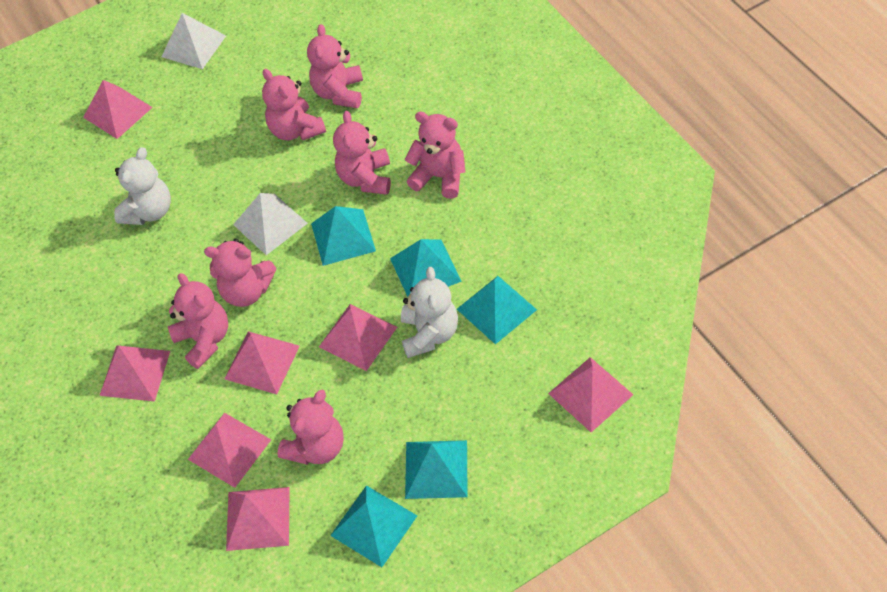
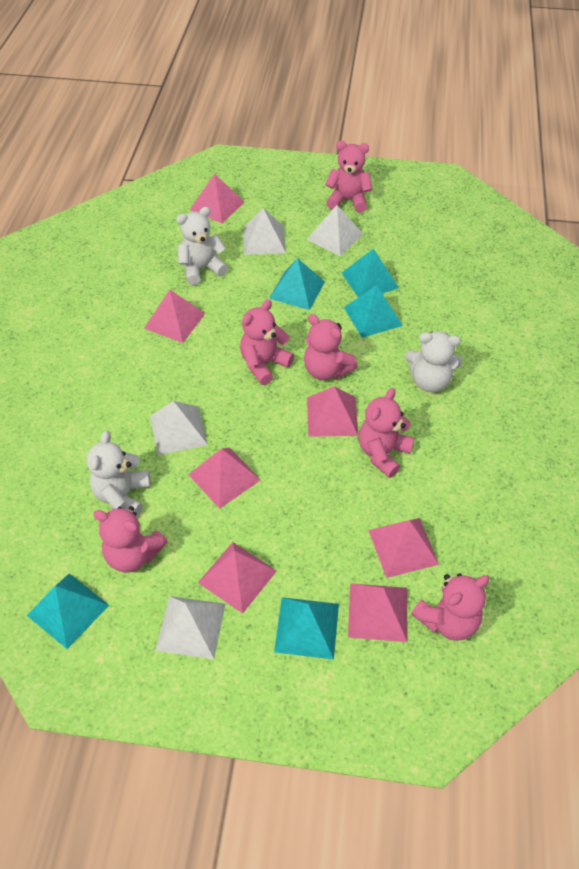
pink teddy bear: 7 -> 6
white pyramid: 2 -> 4
white teddy bear: 2 -> 3

